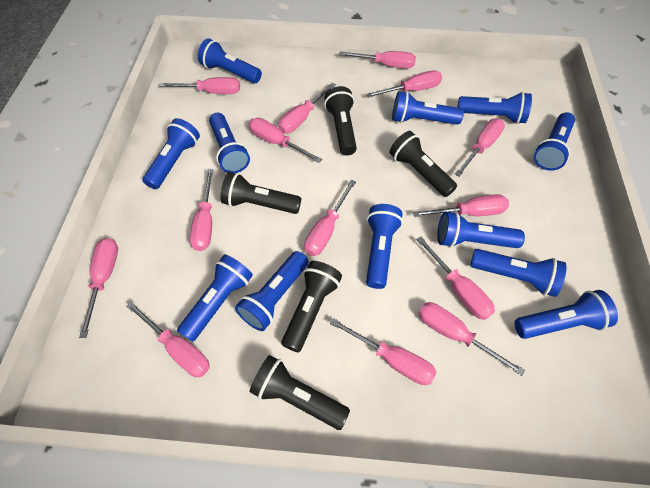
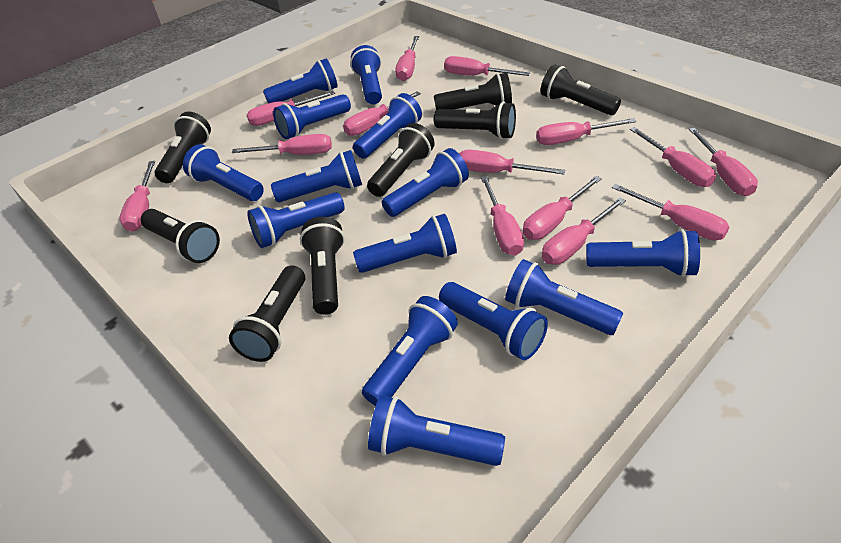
black flashlight: 5 -> 8
blue flashlight: 12 -> 14

